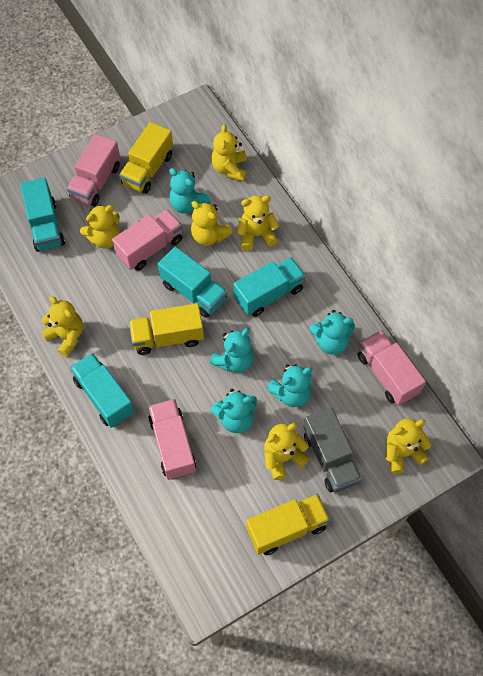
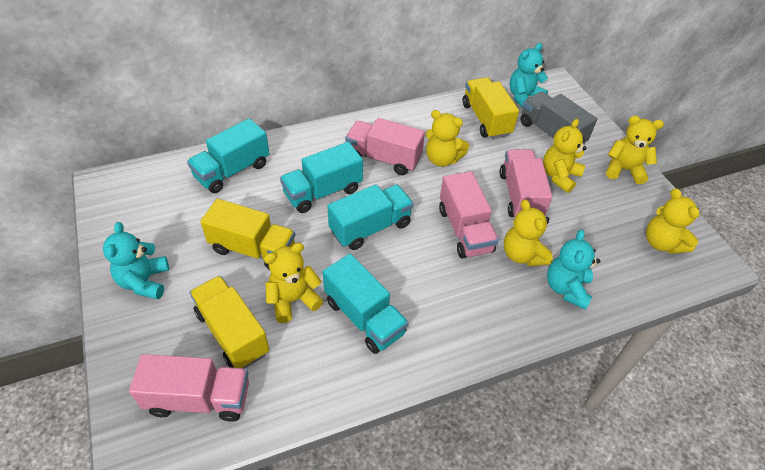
turquoise teddy bear: 5 -> 3
yellow teddy bear: 7 -> 6

